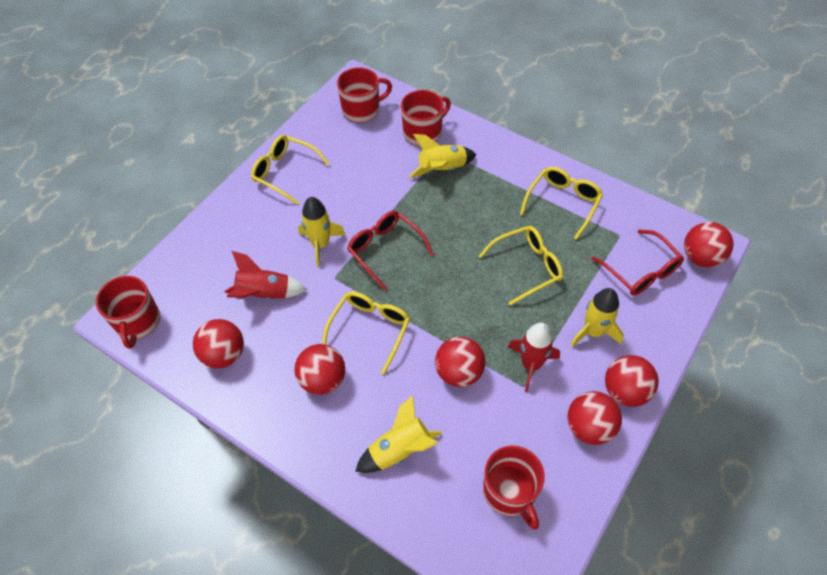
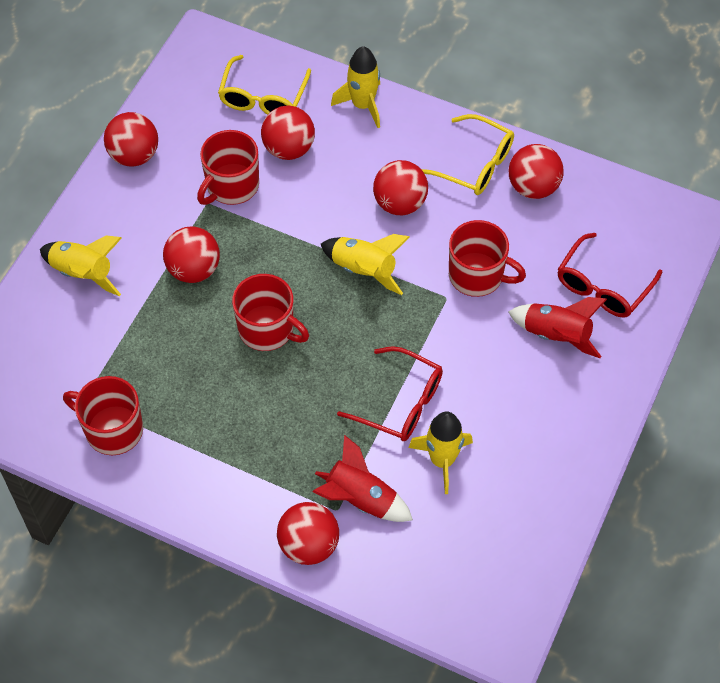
yellow glasses: 4 -> 2

